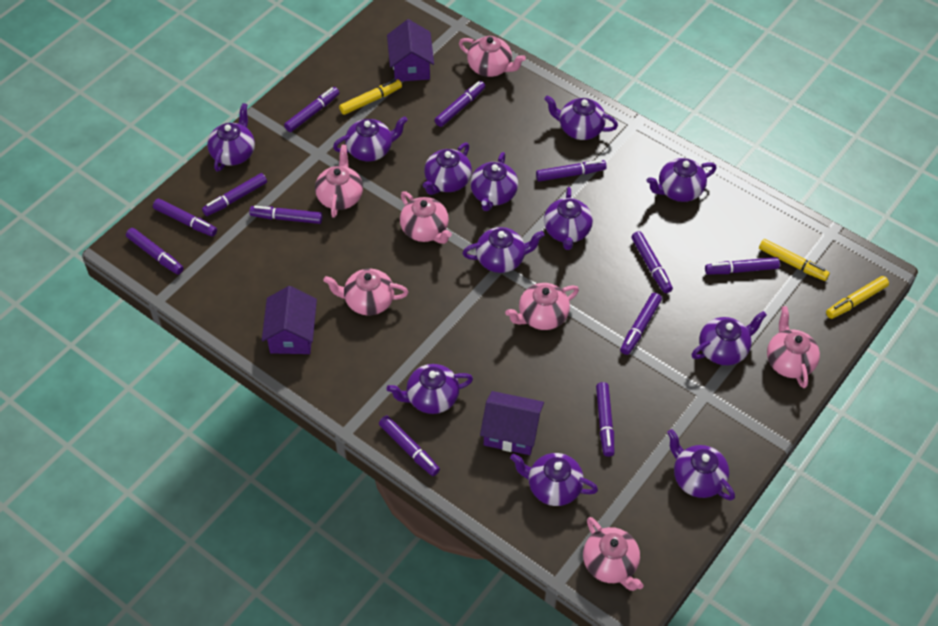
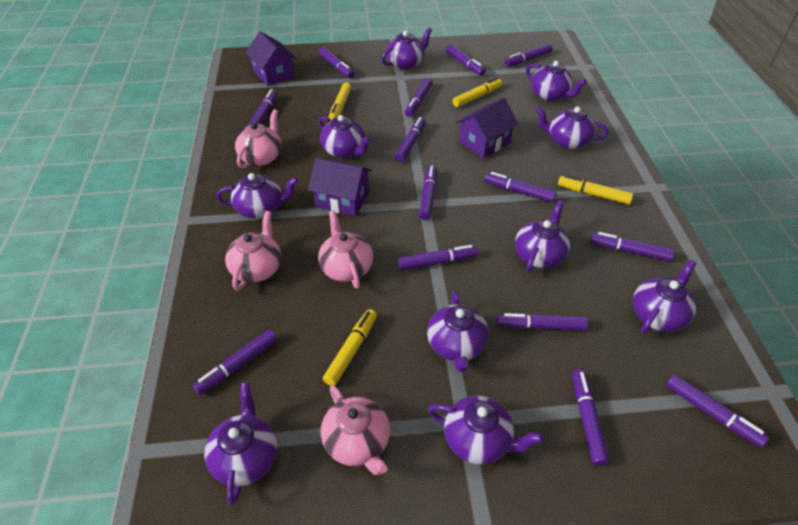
pink teapot: 7 -> 4
purple marker: 12 -> 14
purple teapot: 12 -> 10
yellow marker: 3 -> 4

